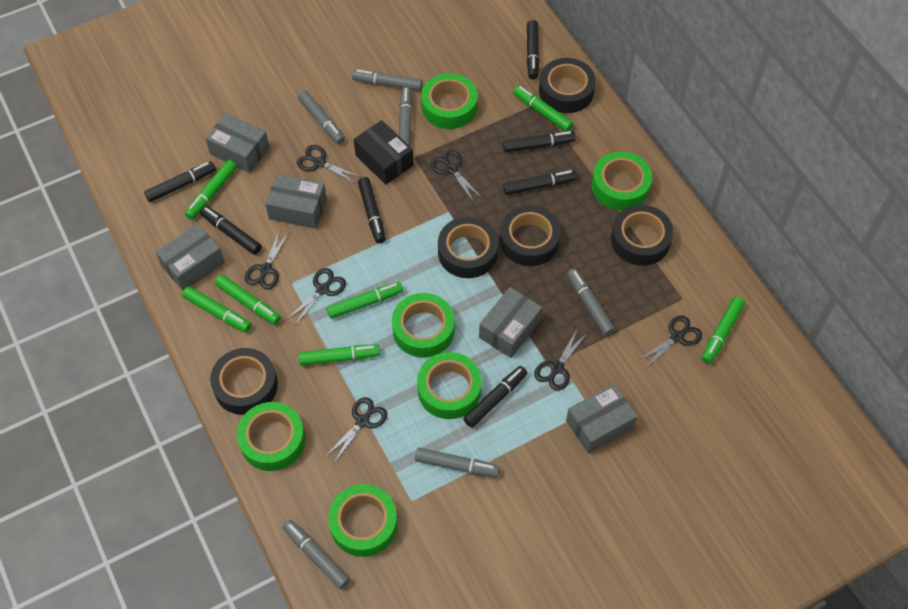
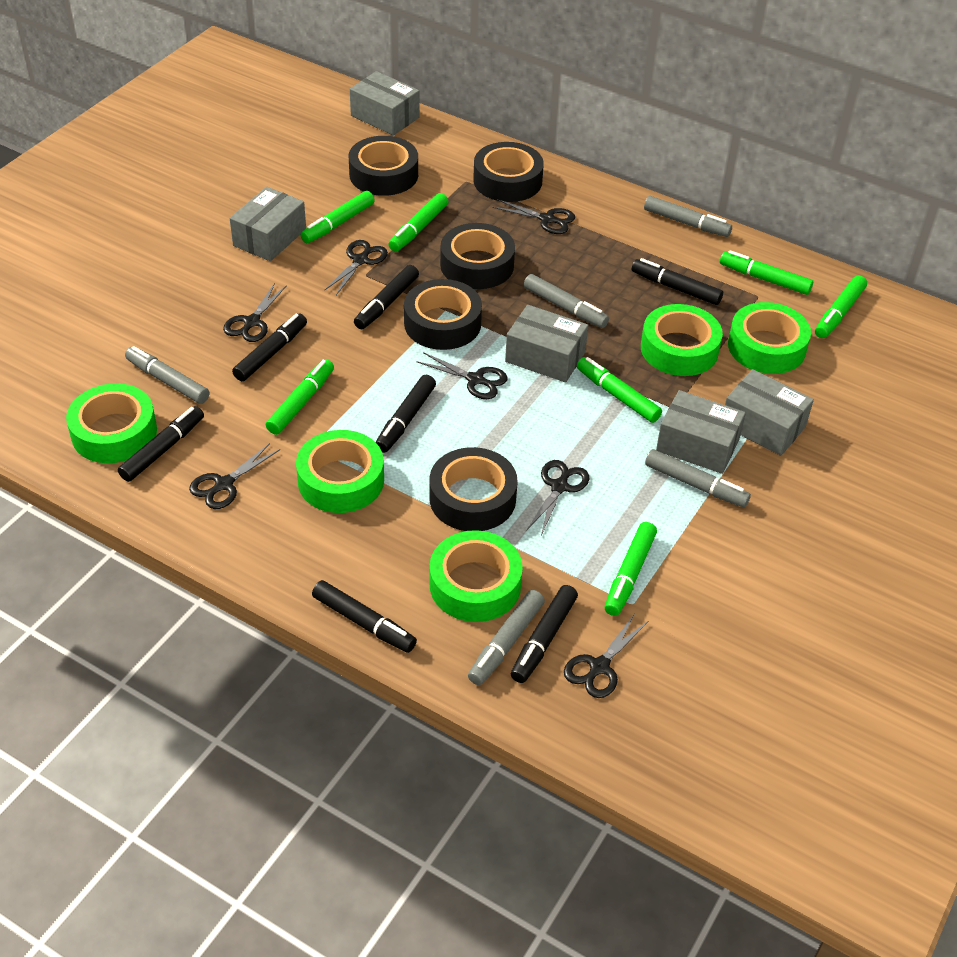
black box: 1 -> 0
green tape: 6 -> 5
grey marker: 6 -> 5

